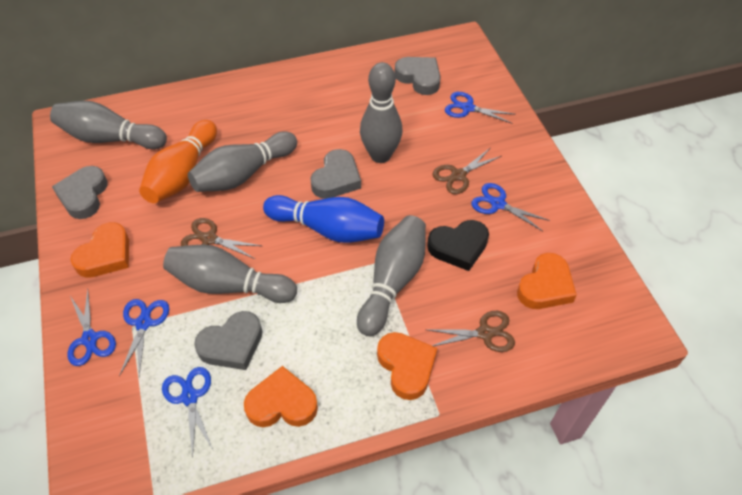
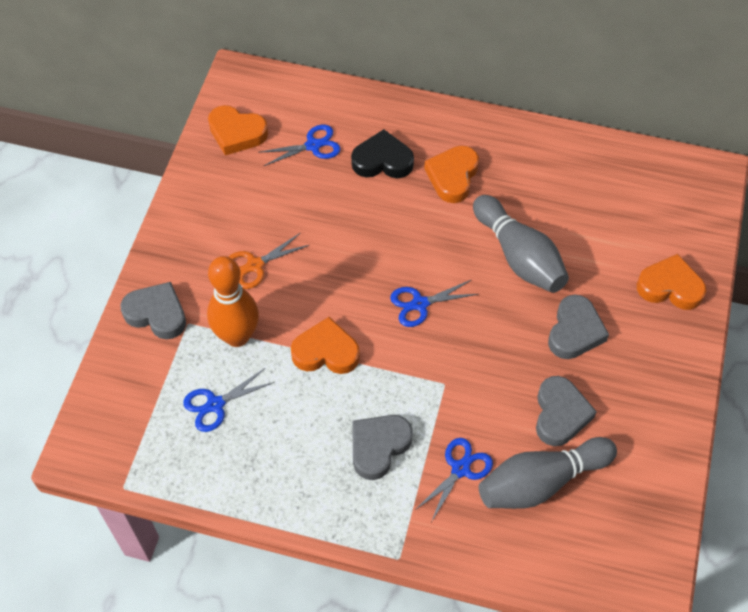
blue bowling pin: 1 -> 0
blue scissors: 5 -> 4
brown scissors: 3 -> 0
grey bowling pin: 5 -> 2
orange scissors: 0 -> 1

